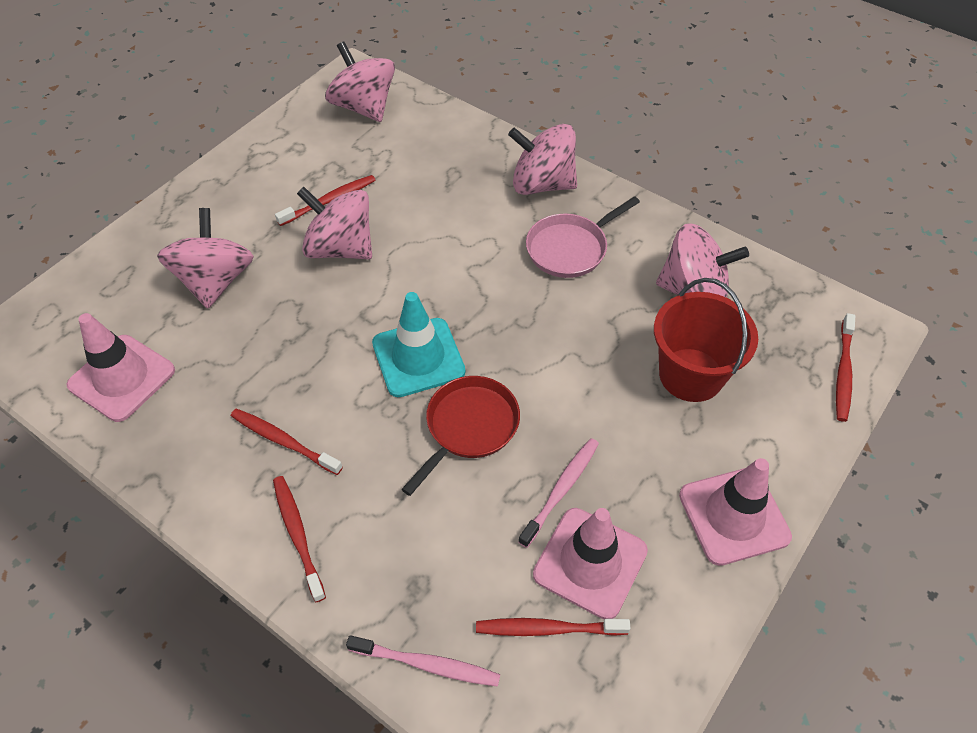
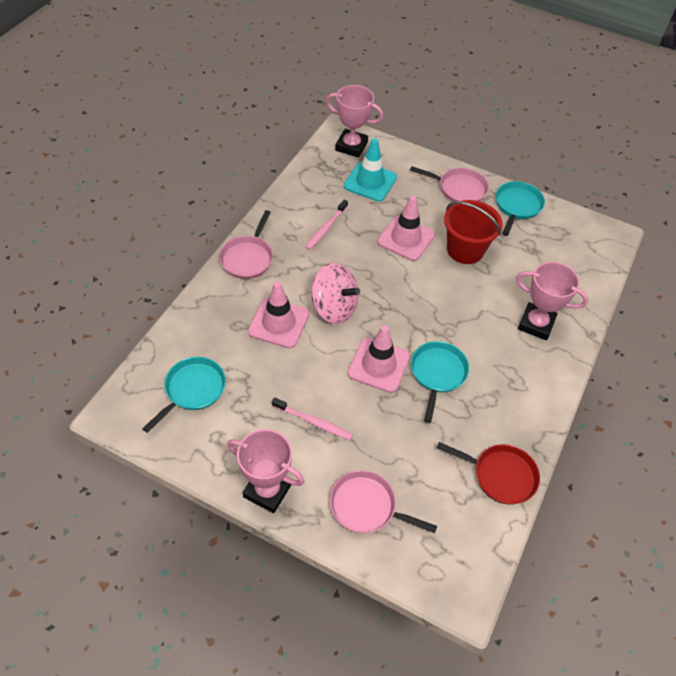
pink pan: 1 -> 3
pink spinning top: 5 -> 1
pink trophy: 0 -> 3
red toothbrush: 5 -> 0
turquoise pan: 0 -> 3

